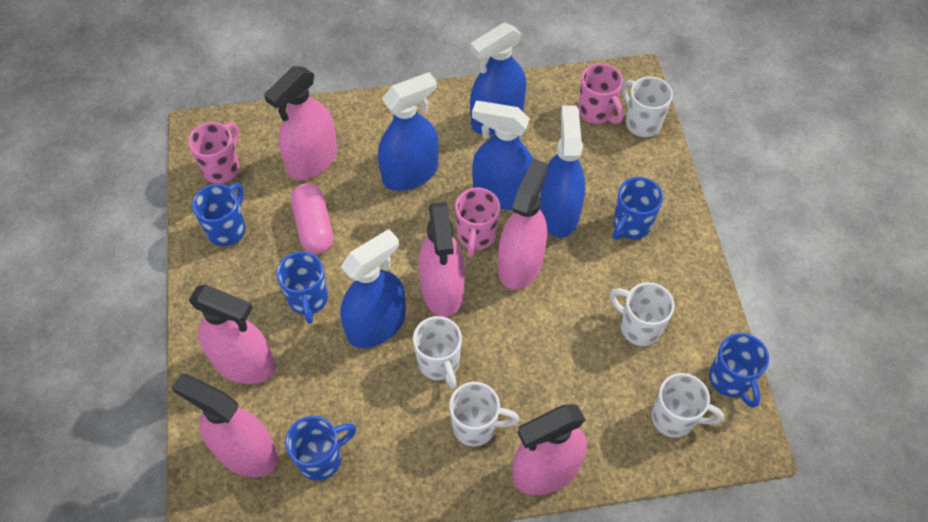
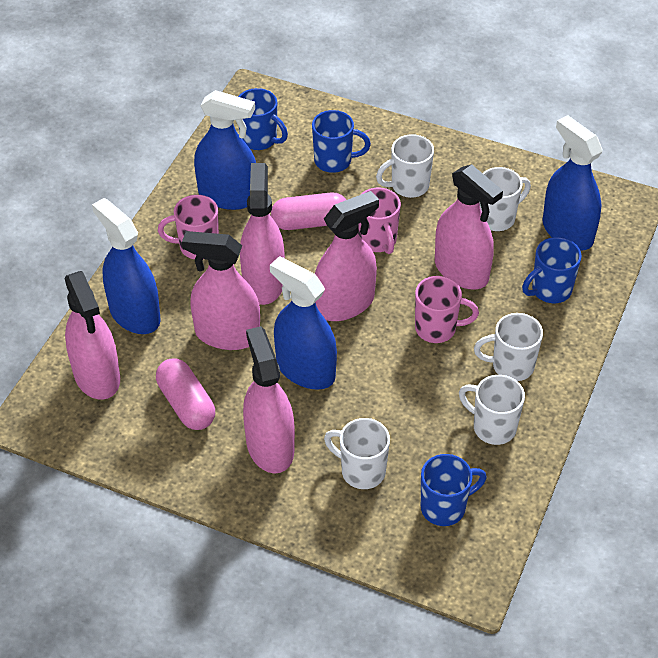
blue mug: 5 -> 4
blue spray bottle: 5 -> 4
pink capsule: 1 -> 2

